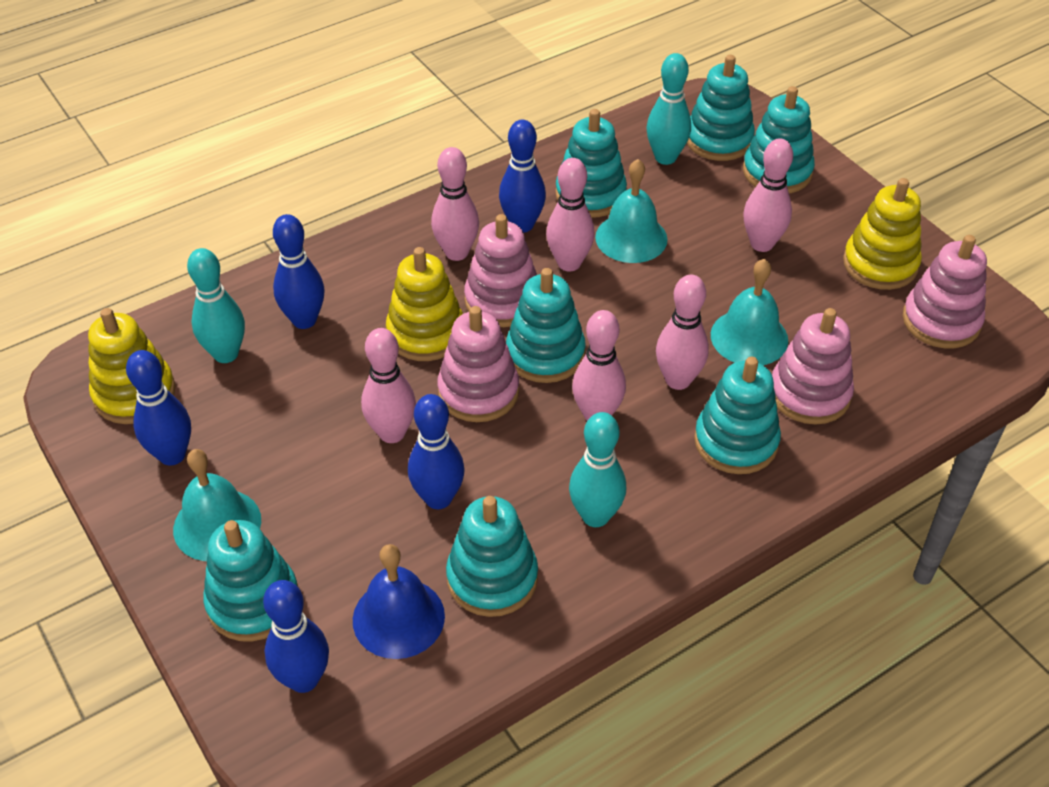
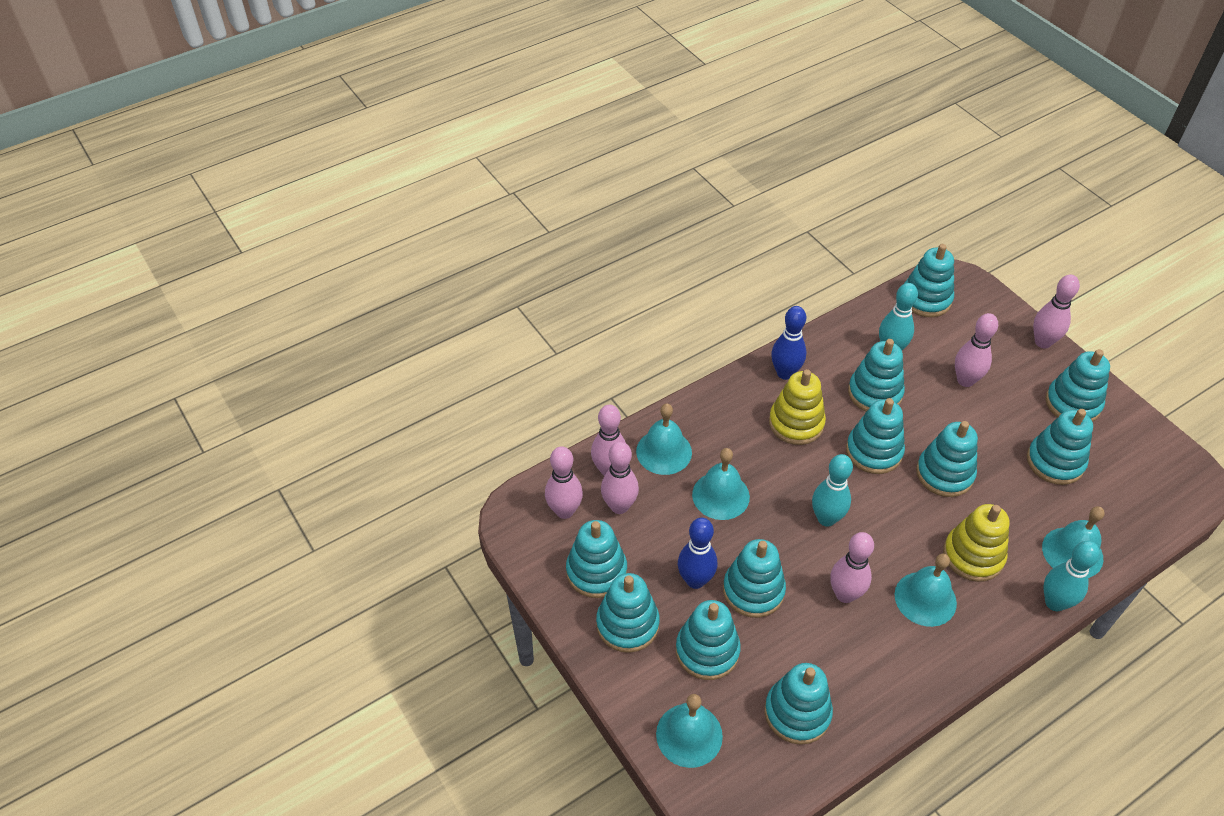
blue bell: 1 -> 0
blue bowling pin: 5 -> 2
pink stacking toy: 4 -> 0
turquoise bell: 3 -> 5
turquoise stacking toy: 7 -> 11
yellow stacking toy: 3 -> 2

